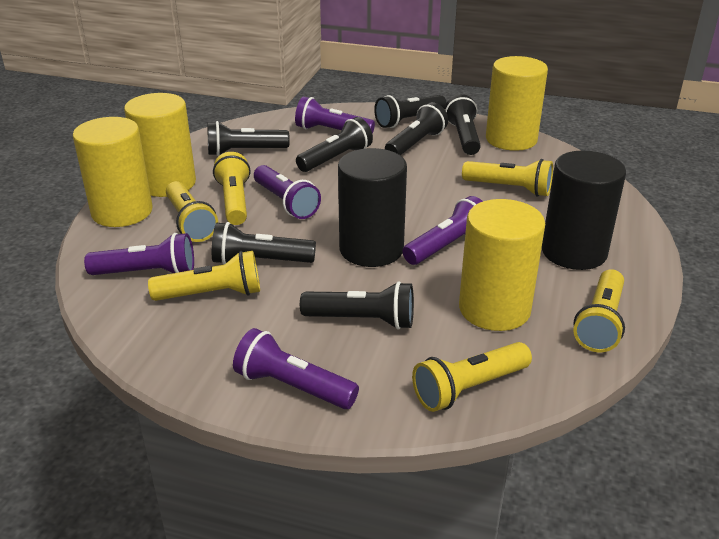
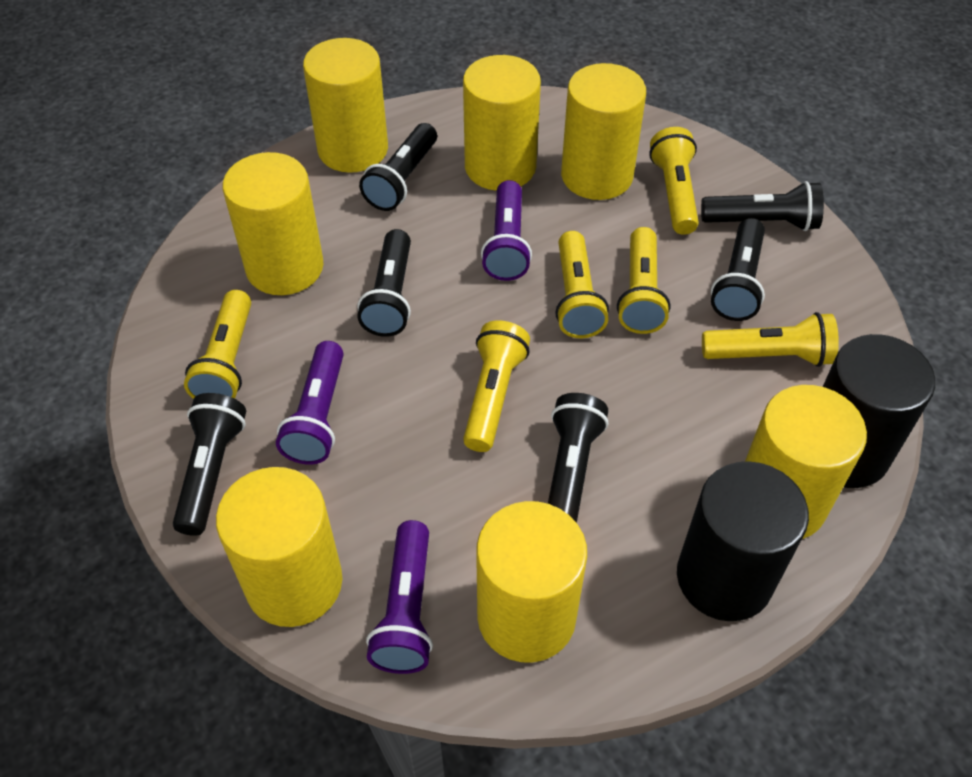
black flashlight: 7 -> 6
purple flashlight: 5 -> 3
yellow cylinder: 4 -> 7

